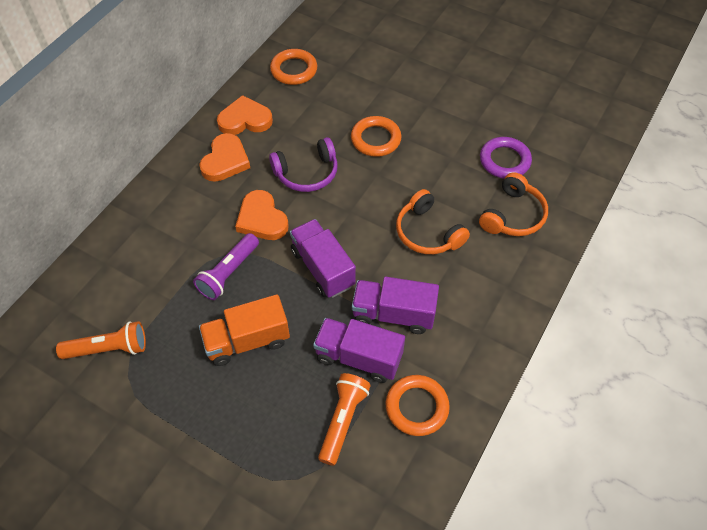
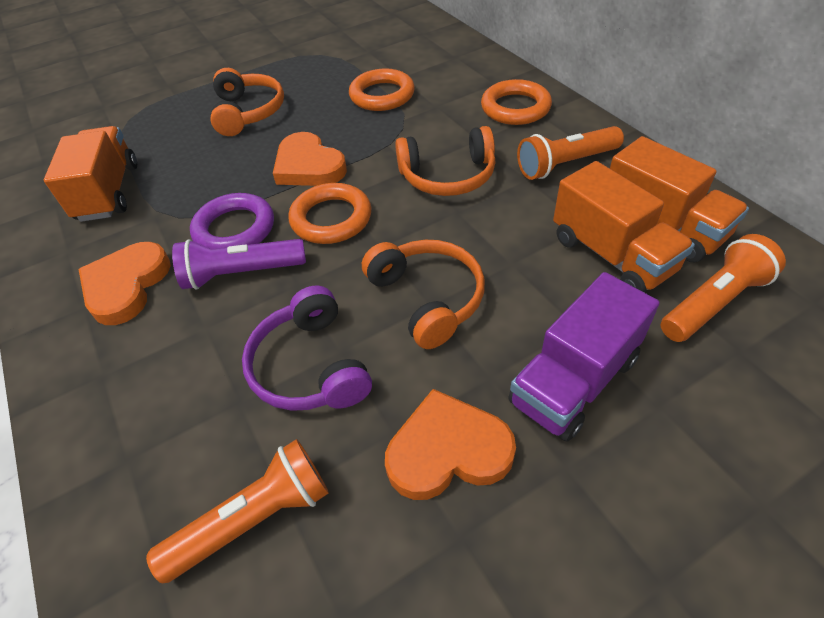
orange flashlight: 2 -> 3
orange headphones: 2 -> 3
orange truck: 1 -> 3
purple truck: 3 -> 1

